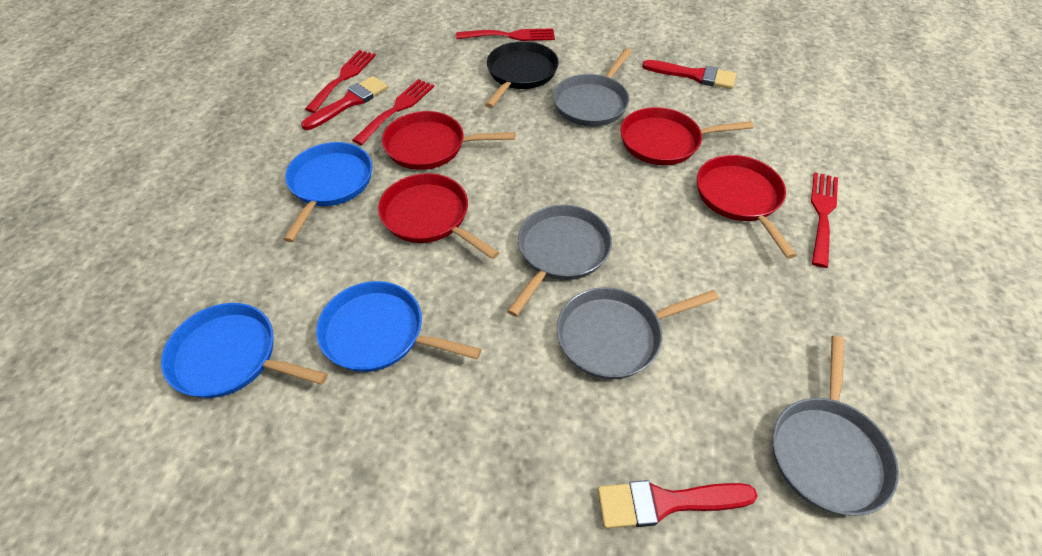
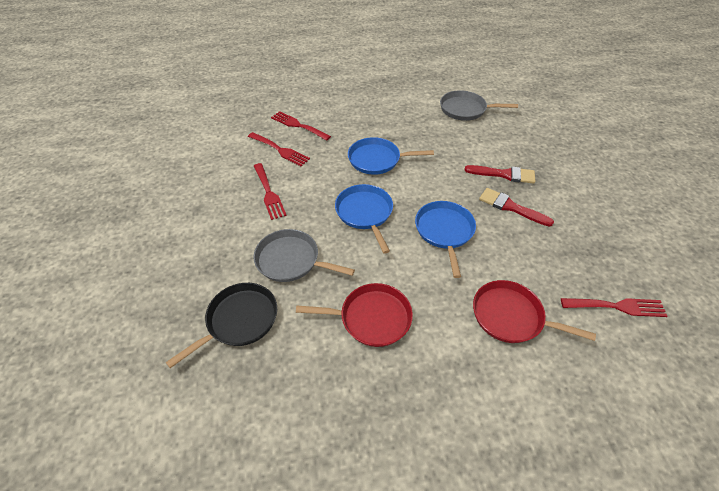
grey pan: 4 -> 2
red brush: 3 -> 2
red pan: 4 -> 2

